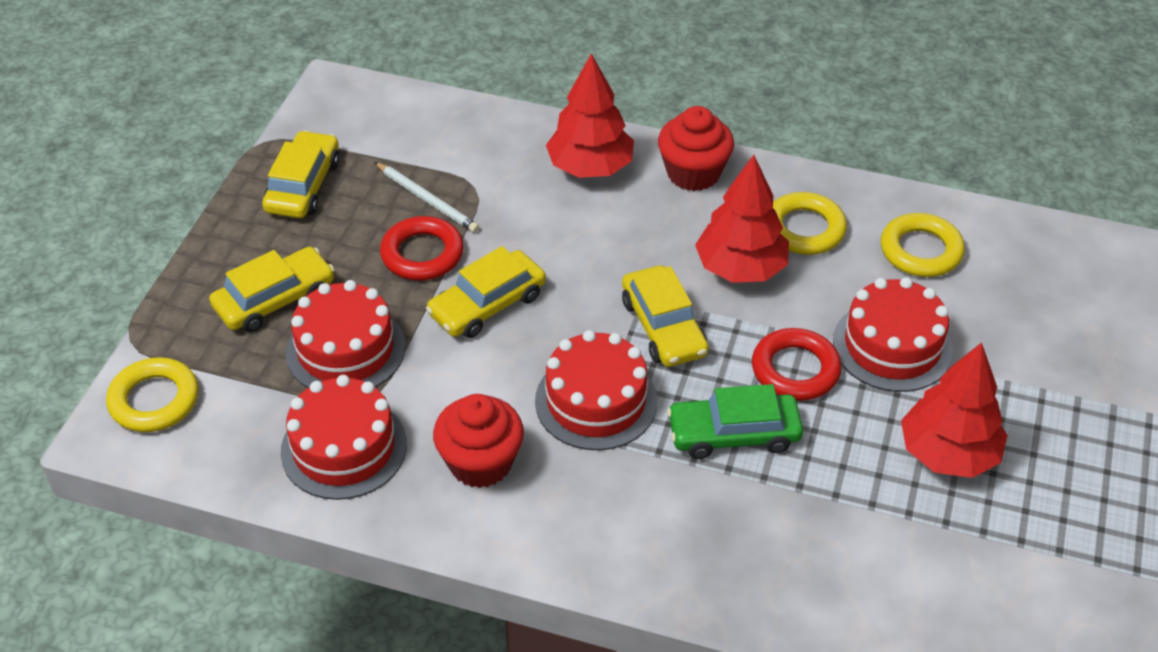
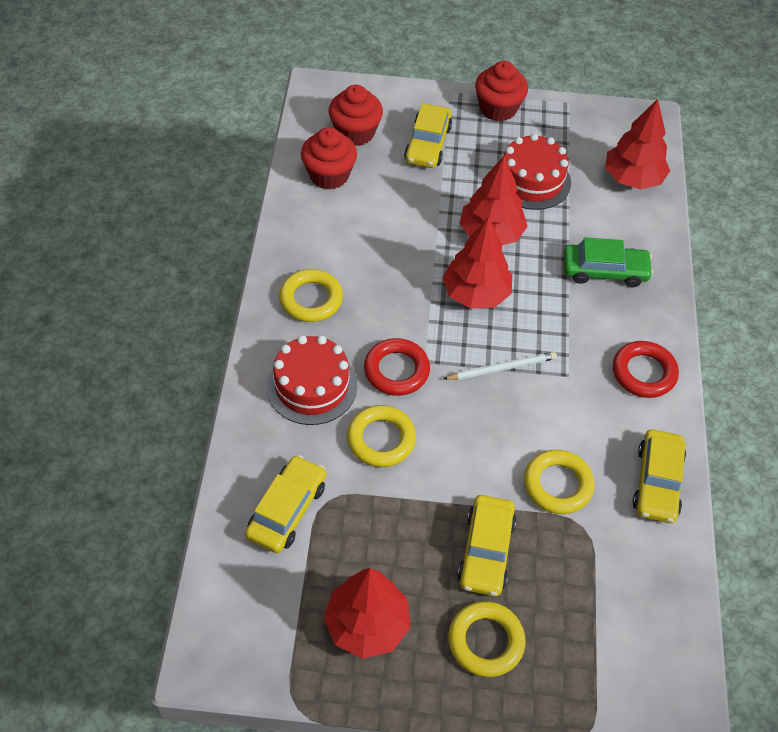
red cake: 4 -> 2
red cupcake: 2 -> 3
red tree: 3 -> 4
yellow ring: 3 -> 4

